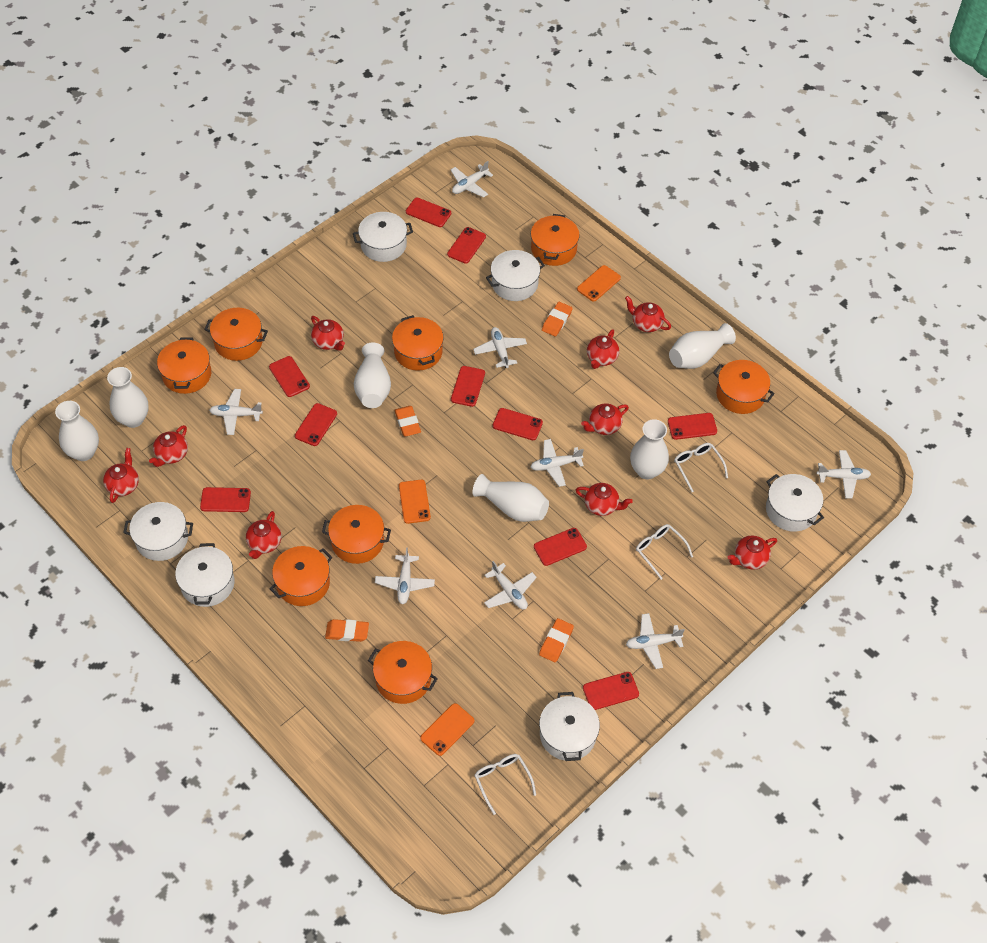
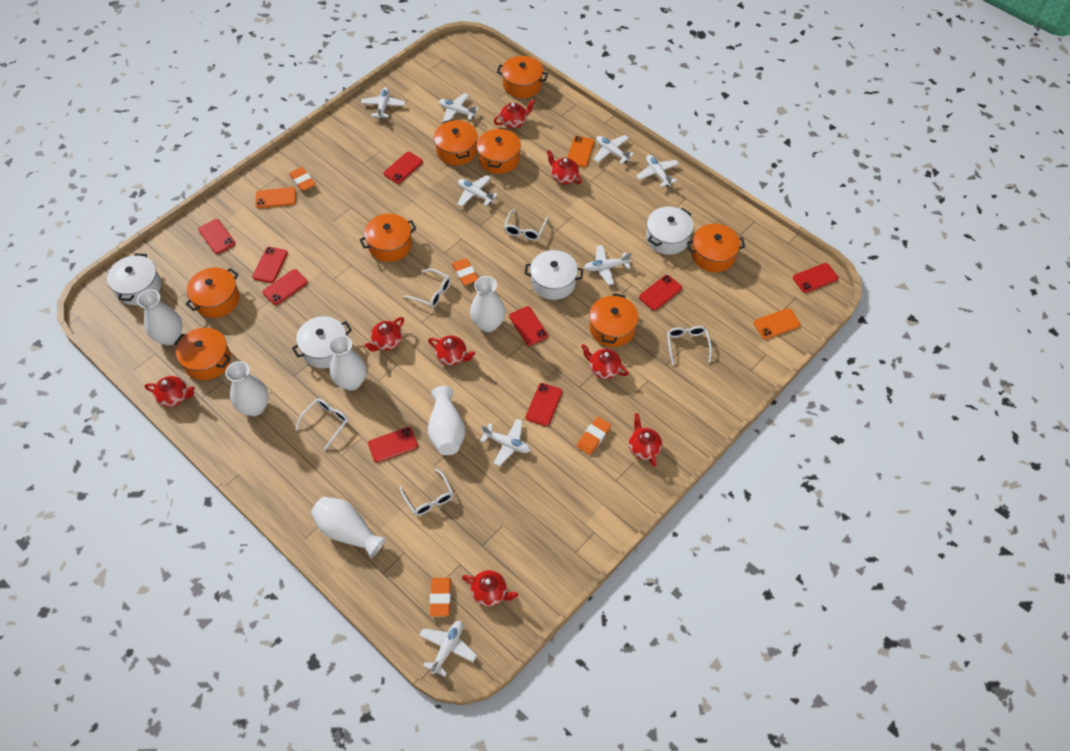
red phone: 10 -> 9
red teapot: 9 -> 8
white glasses: 3 -> 5
white pot: 6 -> 4

